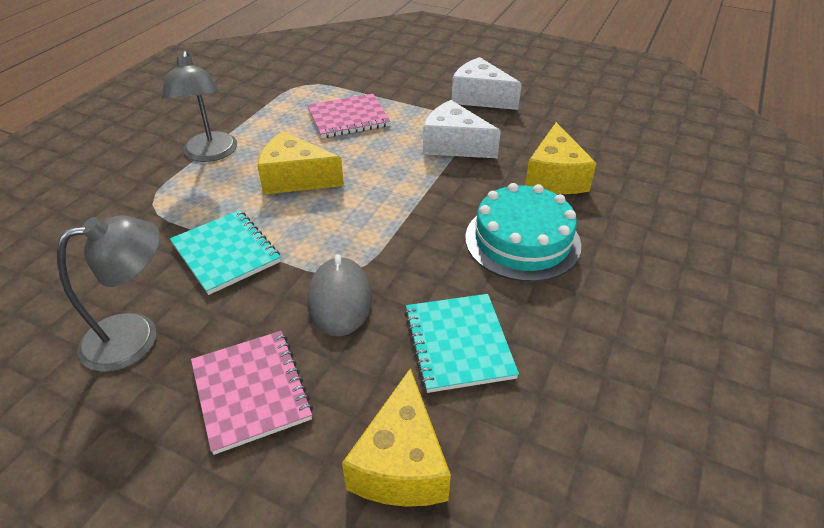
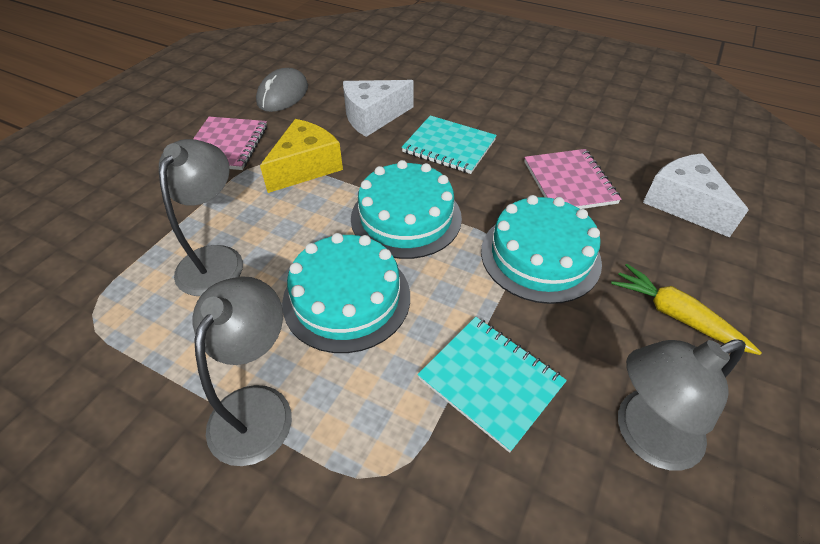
grey lamp: 2 -> 3
turquoise cake: 1 -> 3
yellow carrot: 0 -> 1
yellow cheese: 3 -> 1

